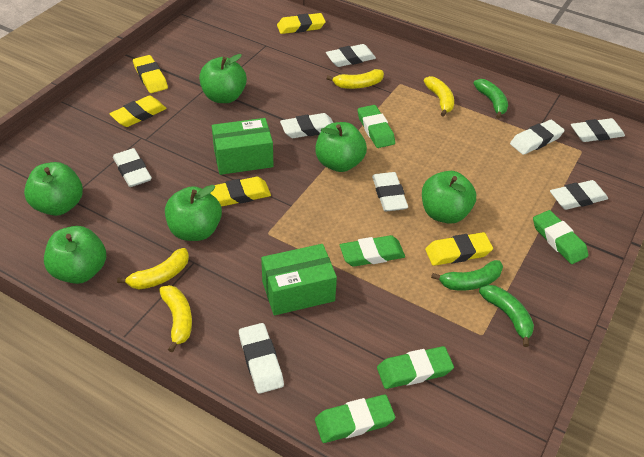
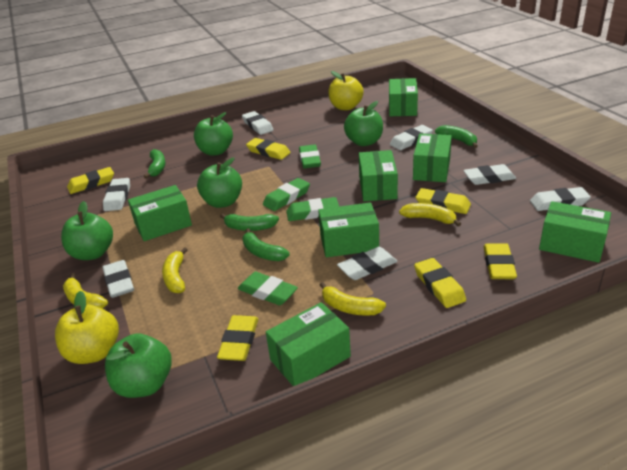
green apple: 6 -> 5
green banana: 3 -> 4
green box: 2 -> 7
green eraser: 5 -> 4
white eraser: 8 -> 7
yellow apple: 0 -> 2
yellow eraser: 5 -> 6

